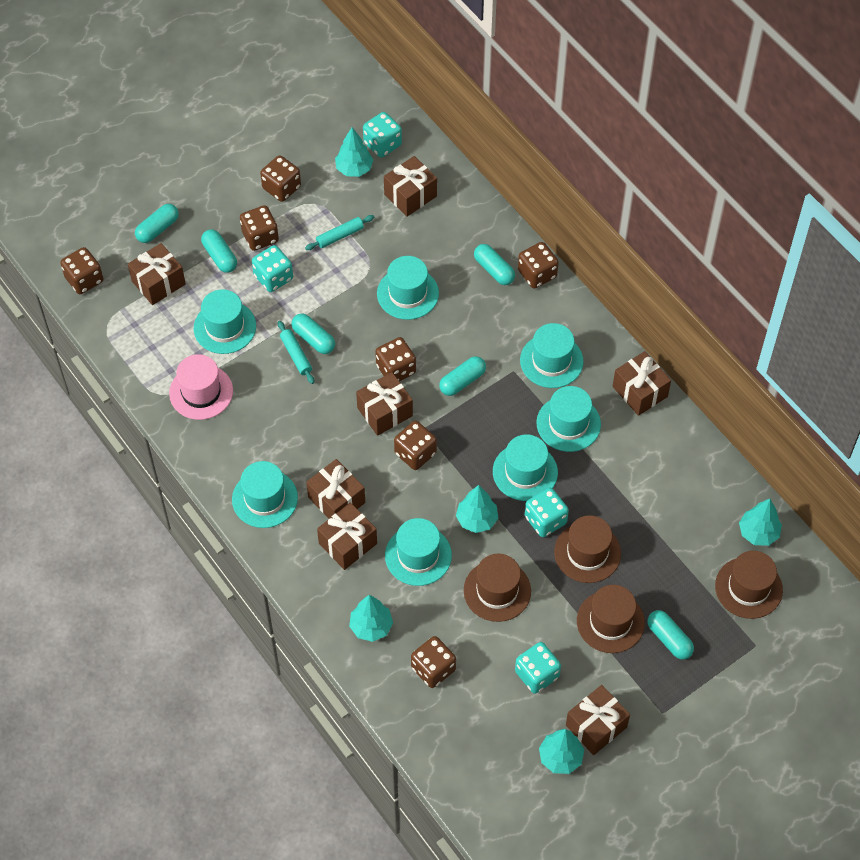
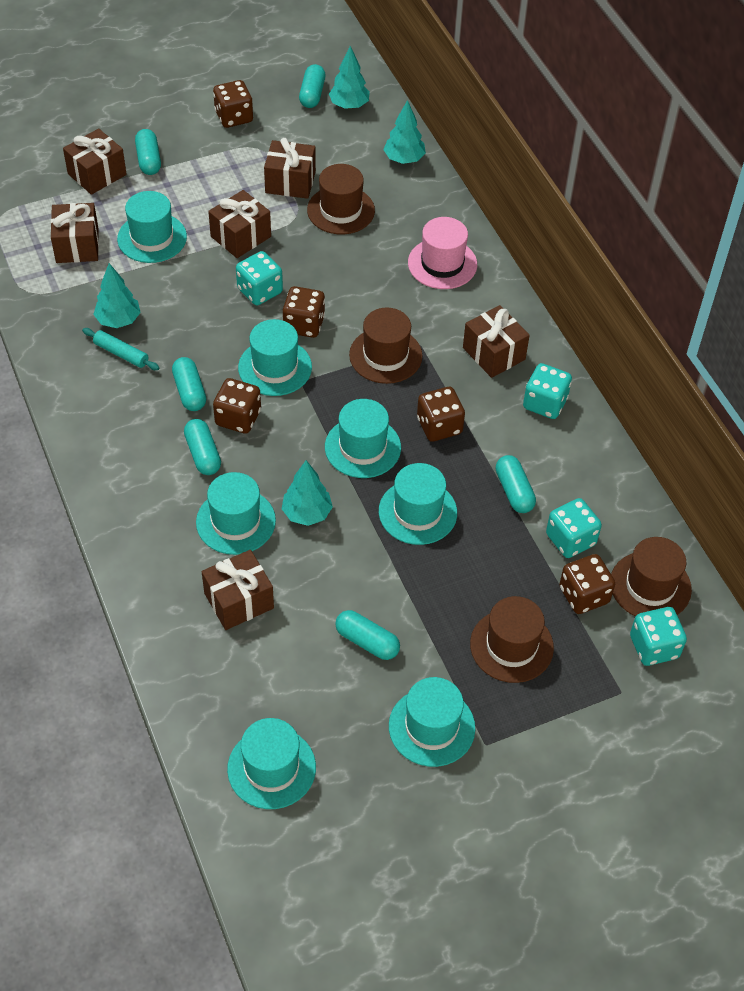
brown dice: 7 -> 5
brown gift: 7 -> 6
turquoise rolling pin: 2 -> 1
turquoise tree: 5 -> 4

